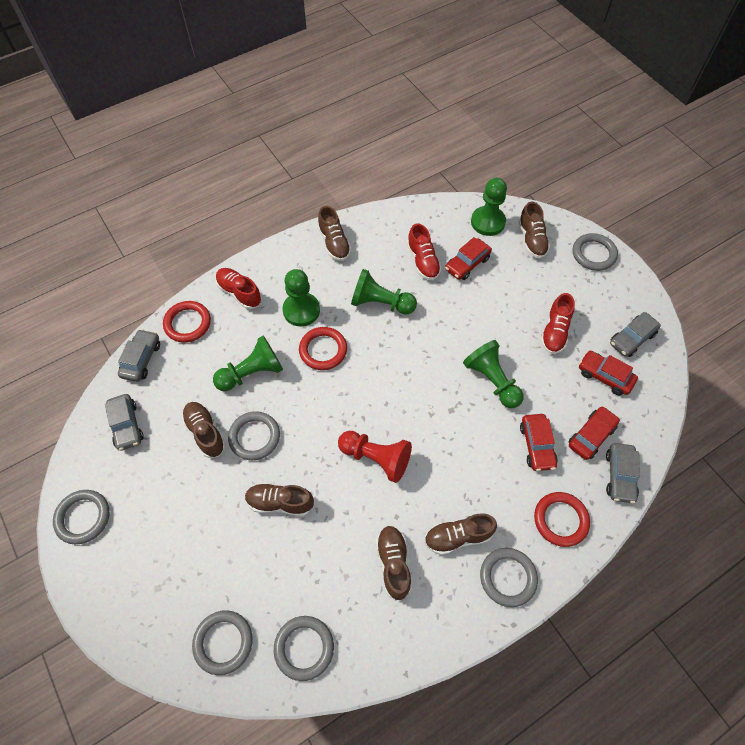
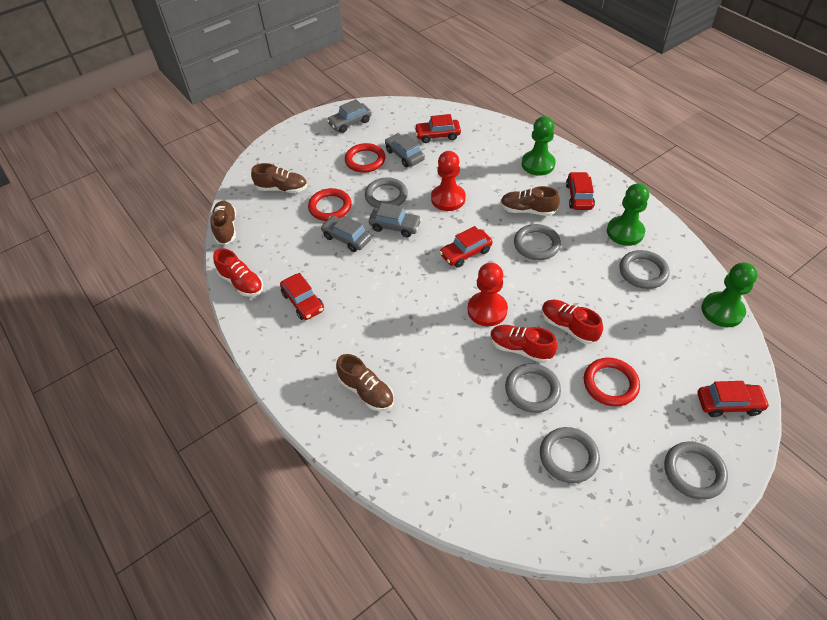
brown shoe: 6 -> 4
green pawn: 5 -> 3
red car: 4 -> 5
red pawn: 1 -> 2

